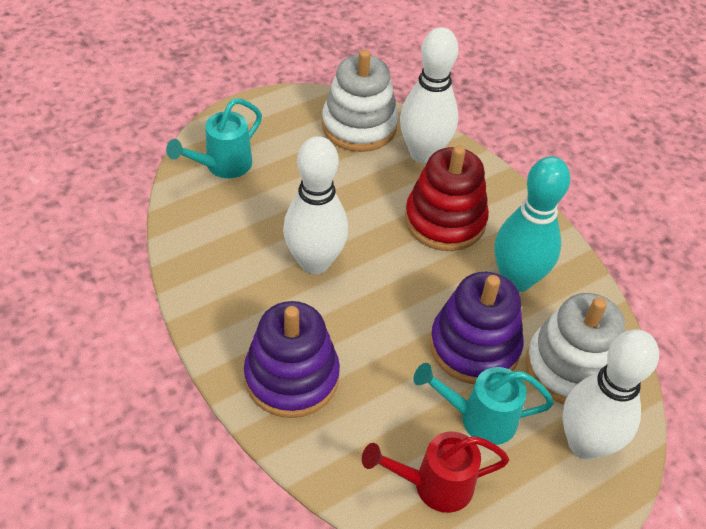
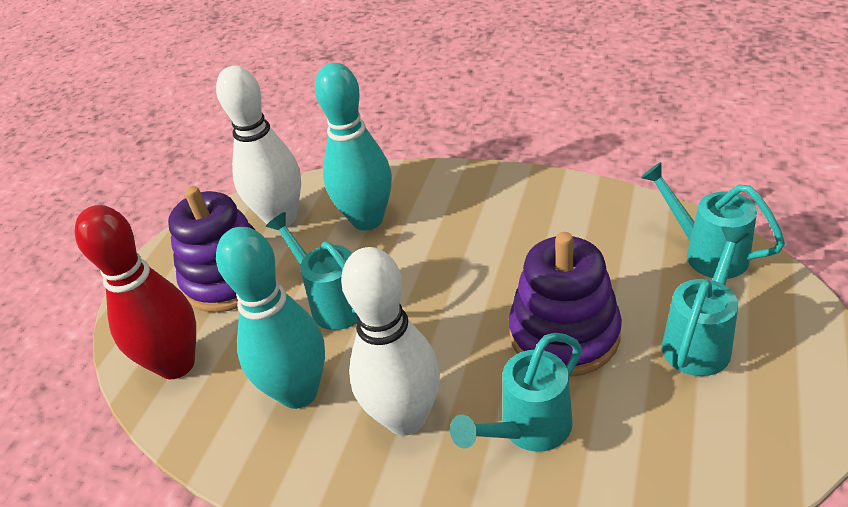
red bowling pin: 0 -> 1
red stacking toy: 1 -> 0
red watering can: 1 -> 0
turquoise bowling pin: 1 -> 2
turquoise watering can: 2 -> 4
white bowling pin: 3 -> 2
white stacking toy: 2 -> 0

